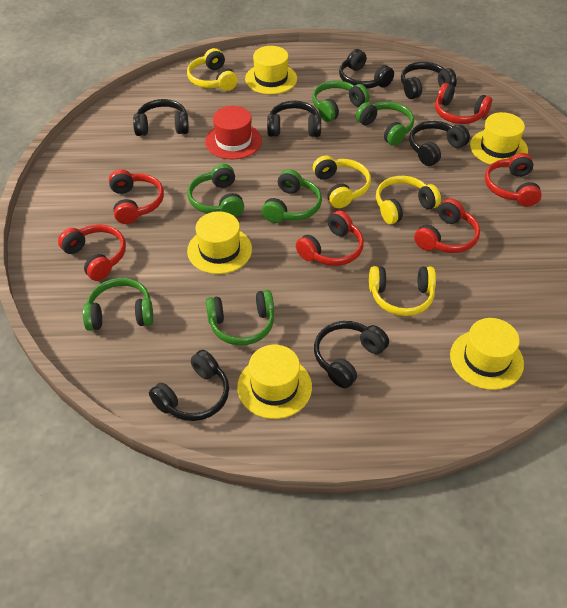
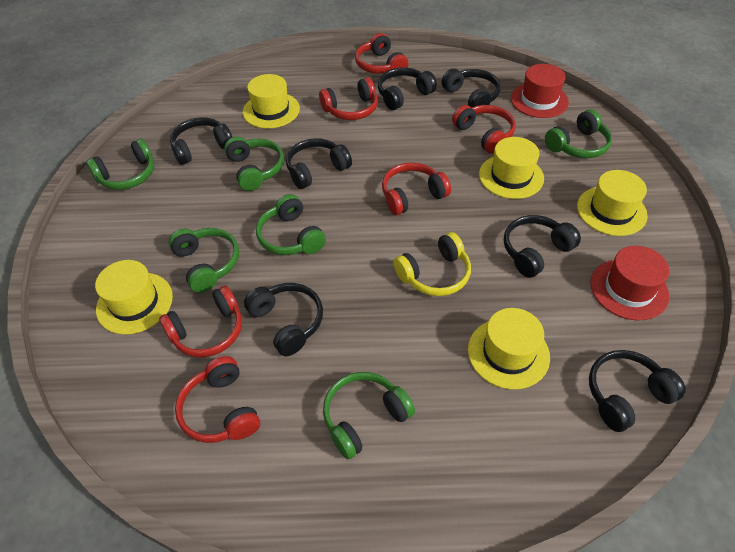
red hat: 1 -> 2
yellow headphones: 4 -> 1

